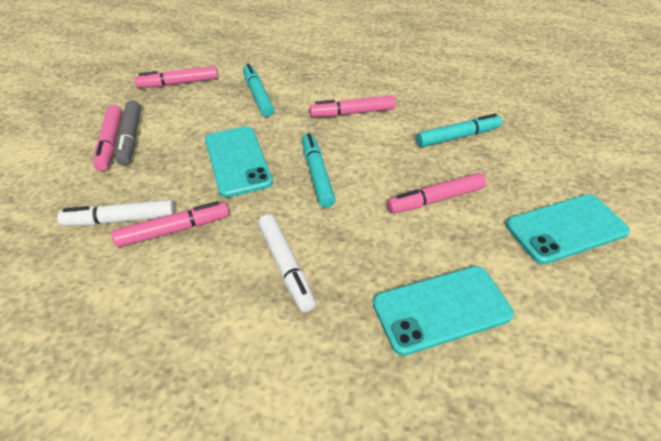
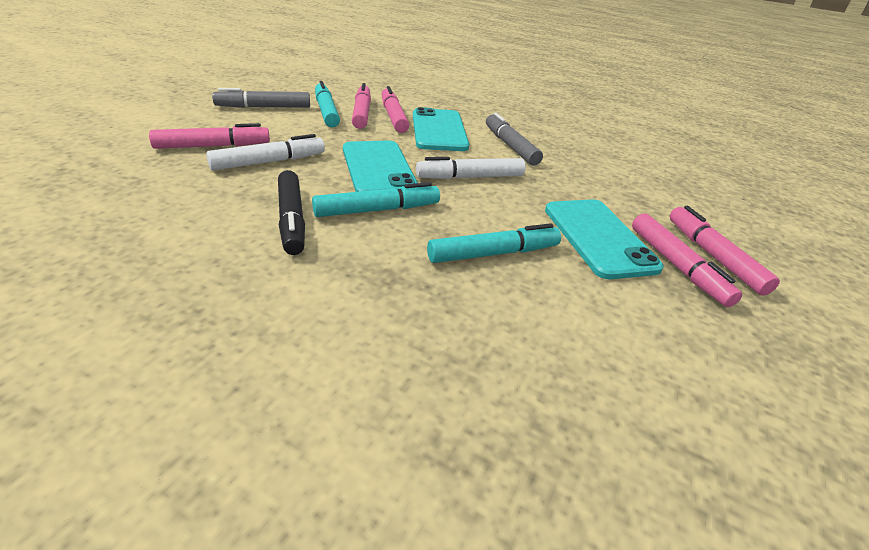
black marker: 0 -> 1
grey marker: 1 -> 2

